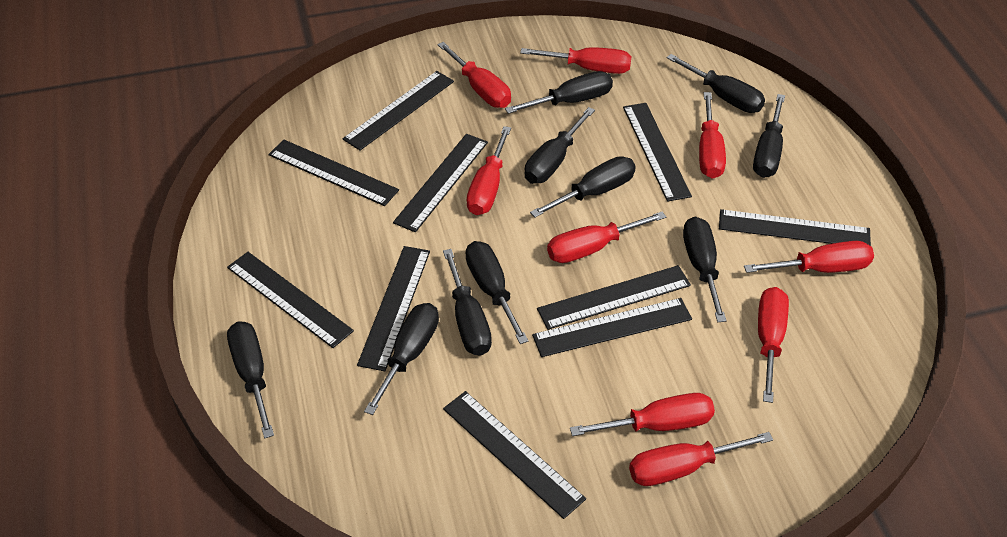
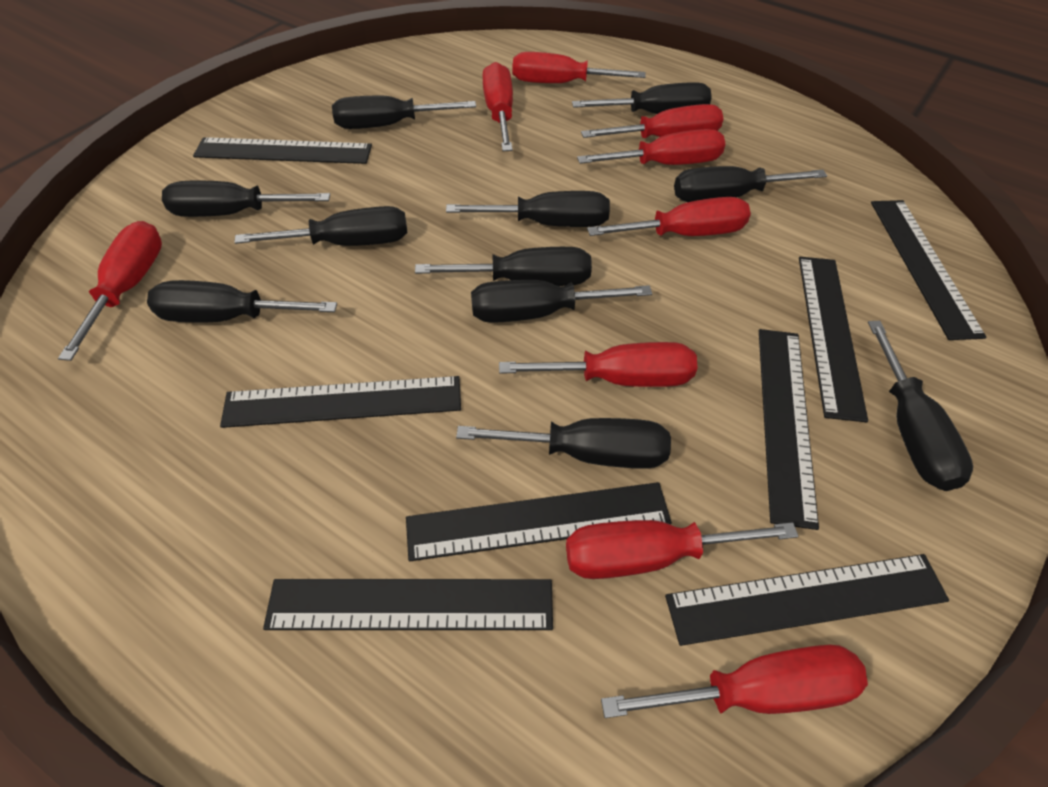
black ruler: 10 -> 8
black screwdriver: 10 -> 11

